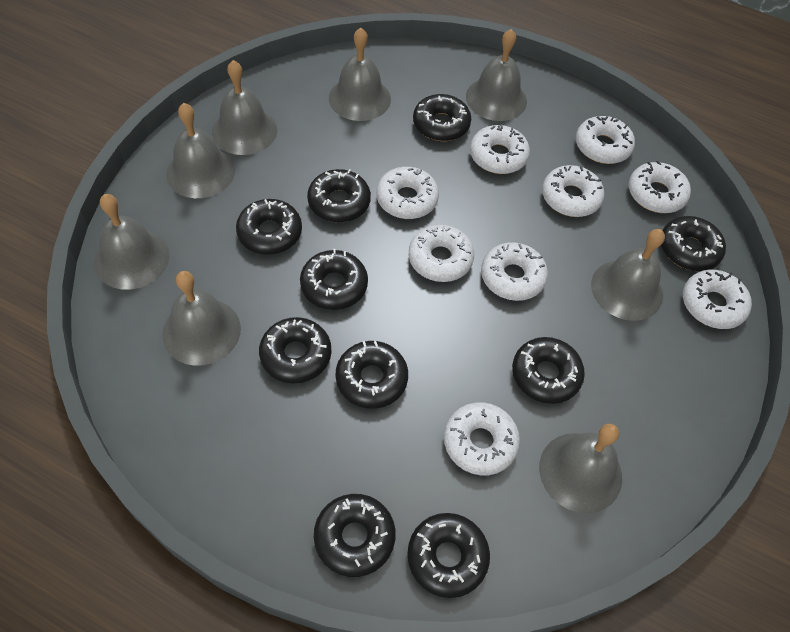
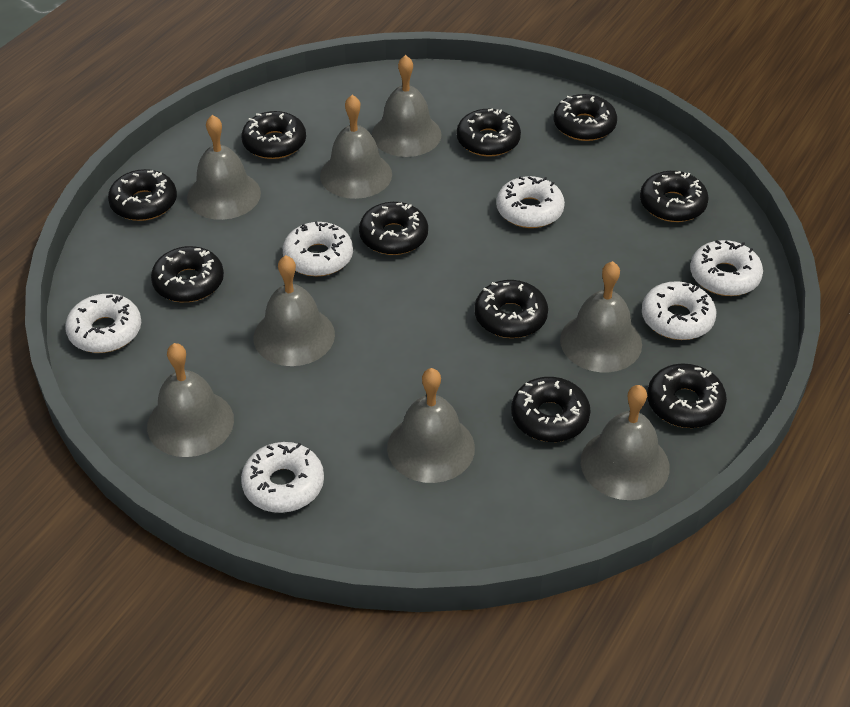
white donut: 9 -> 6

